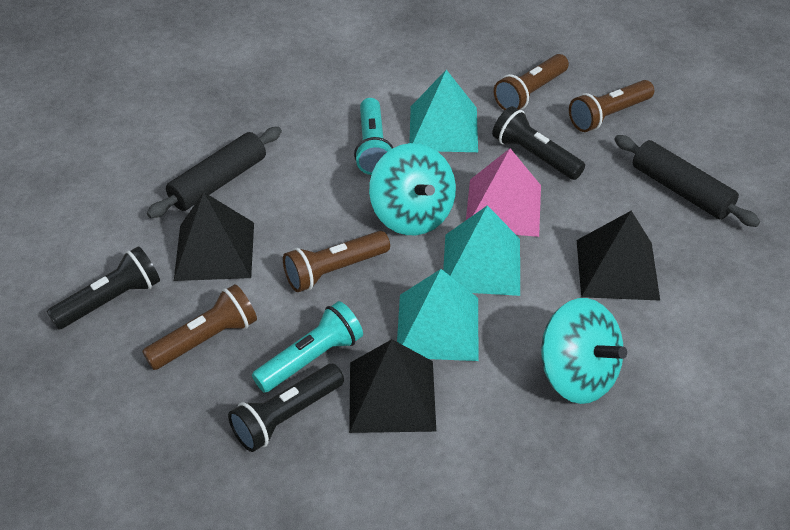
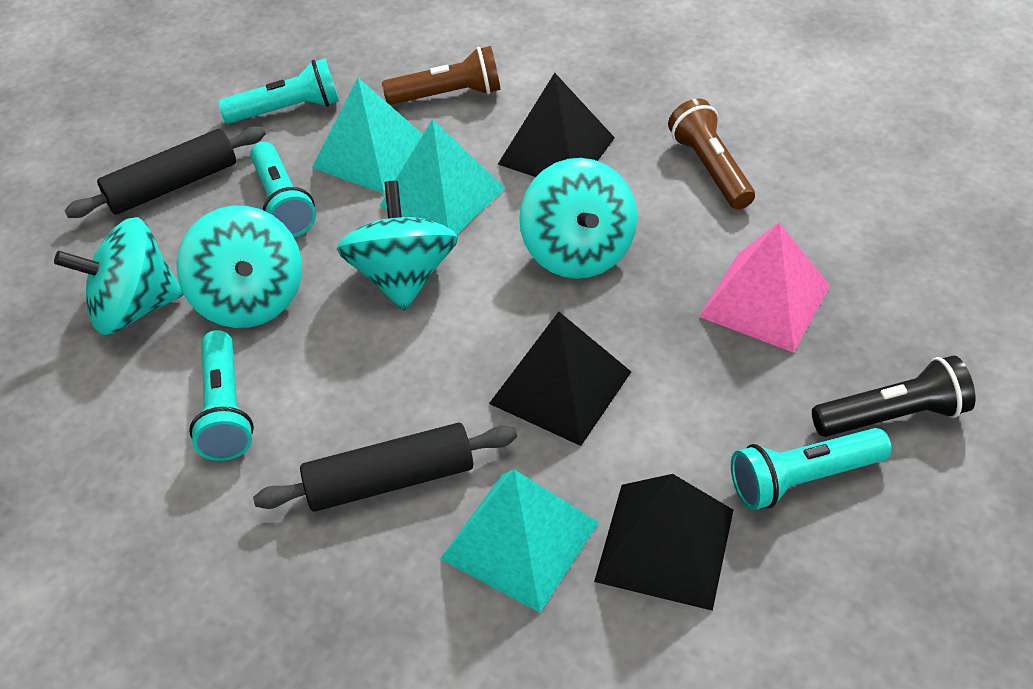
black flashlight: 3 -> 1
brown flashlight: 4 -> 2
turquoise flashlight: 2 -> 4
turquoise spinning top: 2 -> 4

